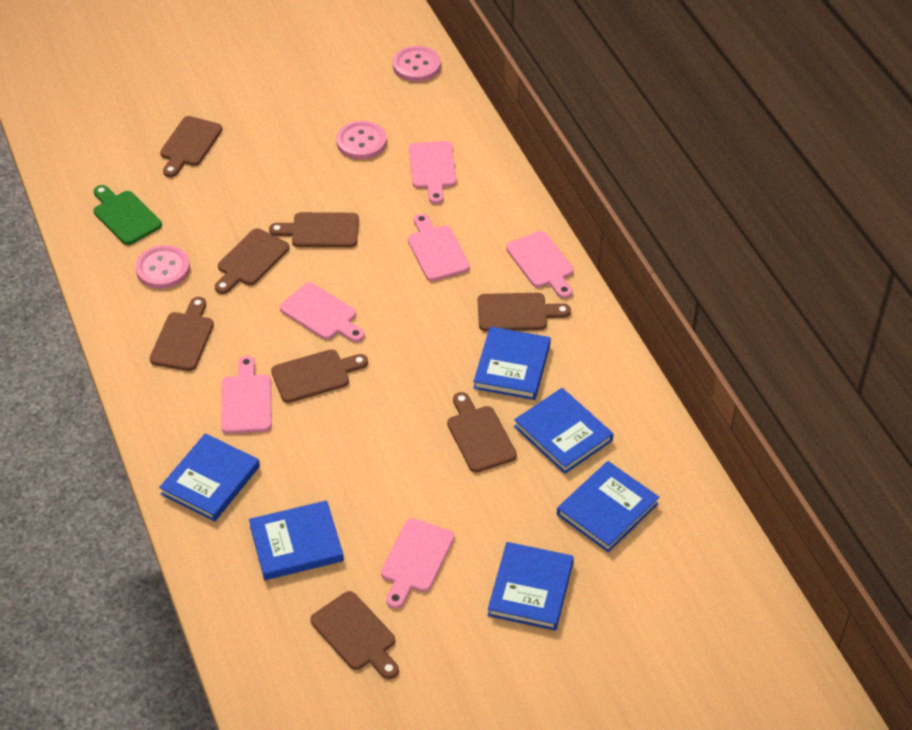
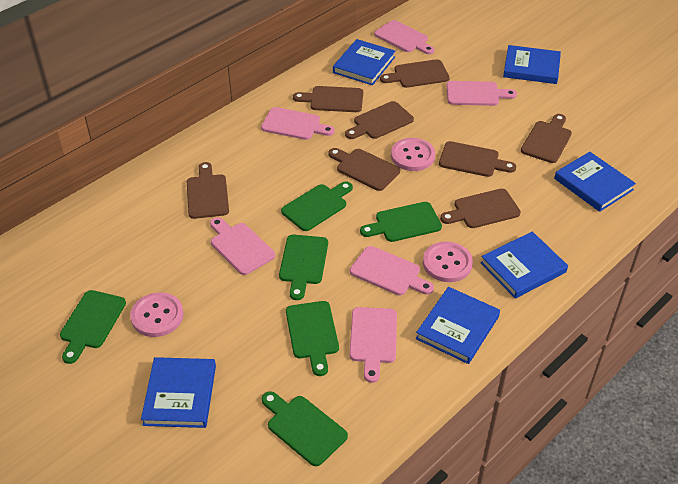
green cutting board: 1 -> 6

